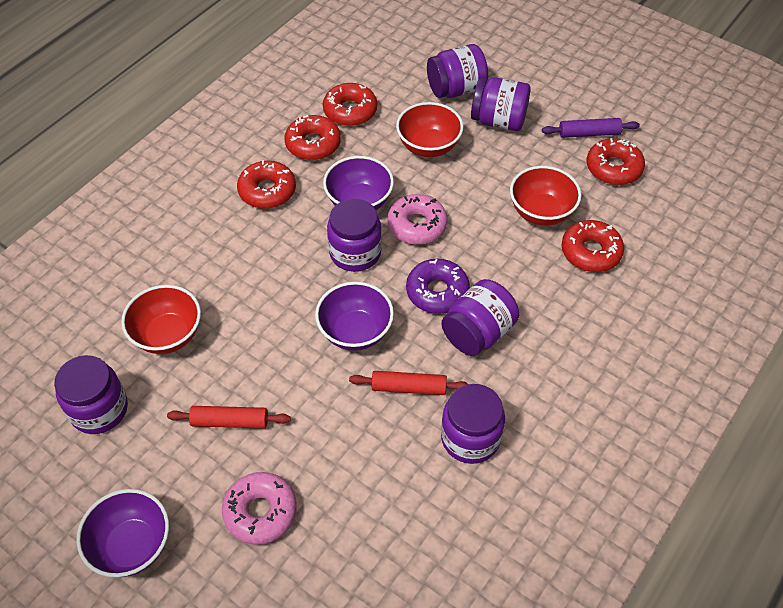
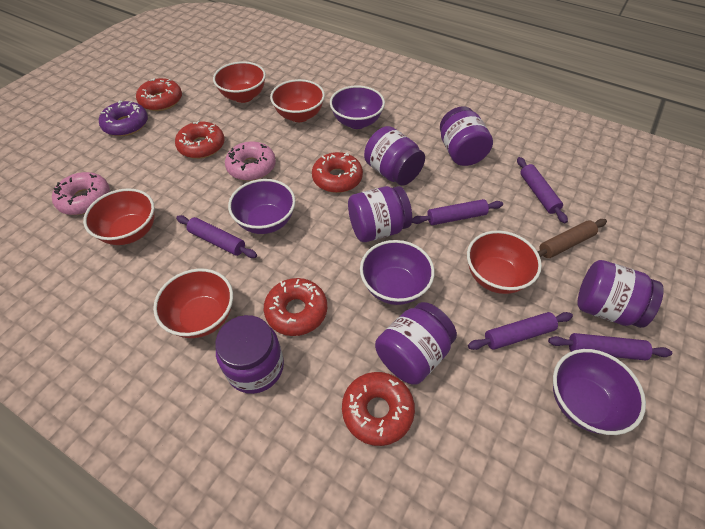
brown rolling pin: 0 -> 1
purple bowl: 3 -> 4
purple rolling pin: 1 -> 5
red bowl: 3 -> 5
red rolling pin: 2 -> 0

